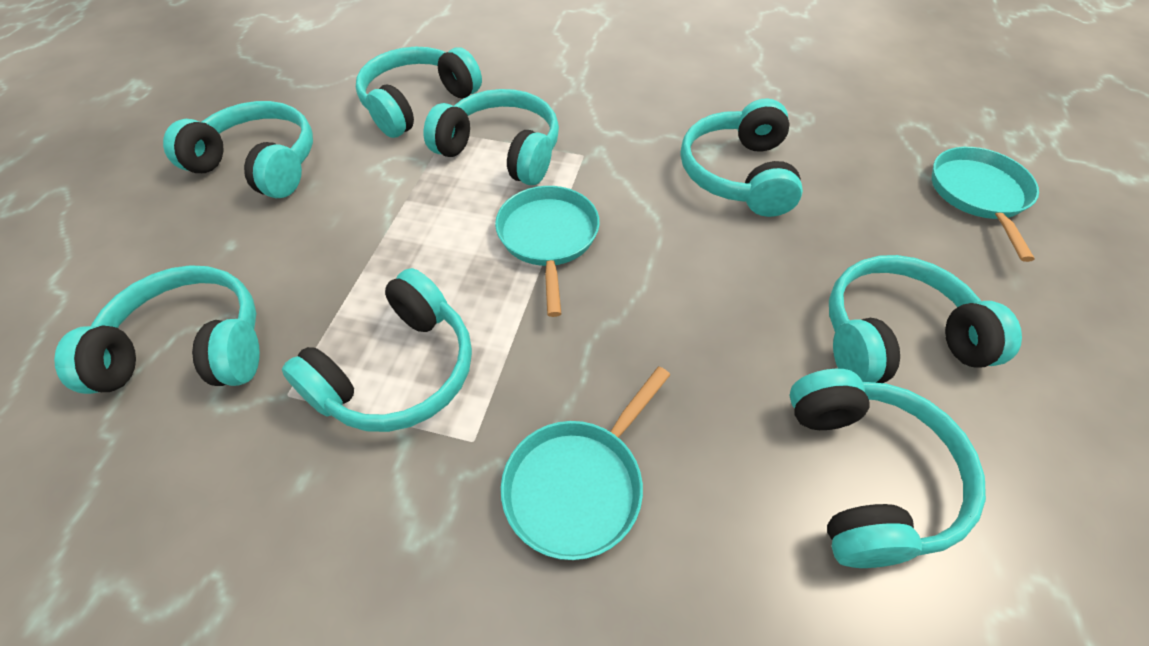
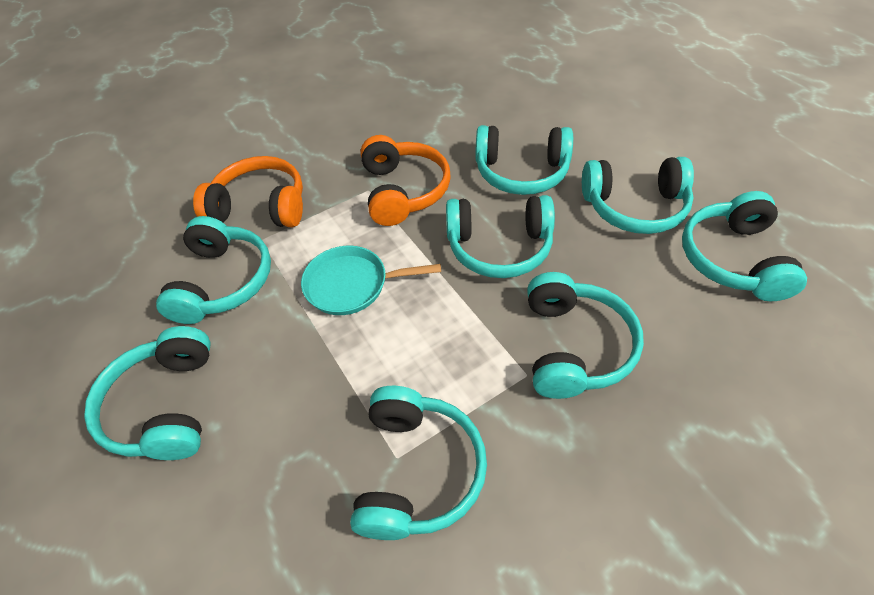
orange headphones: 0 -> 2
turquoise pan: 3 -> 1

